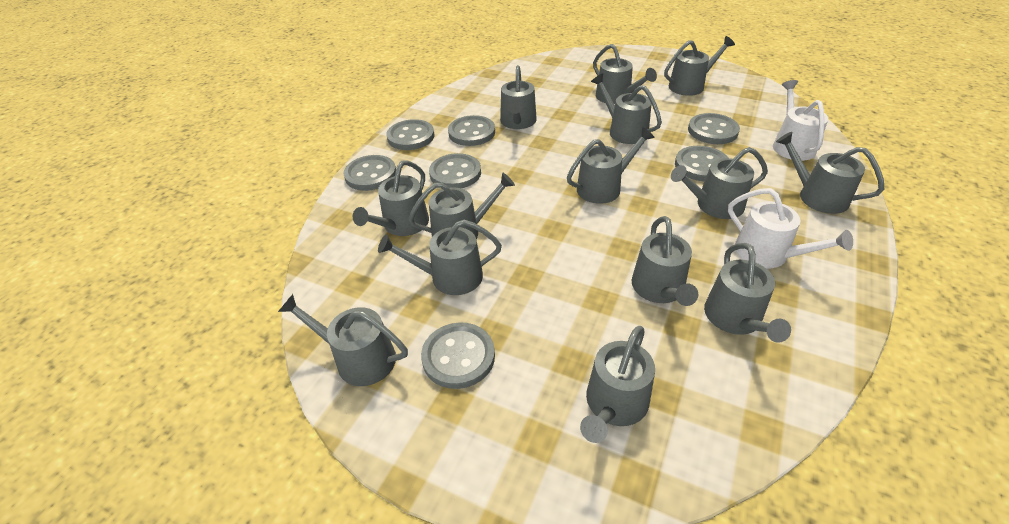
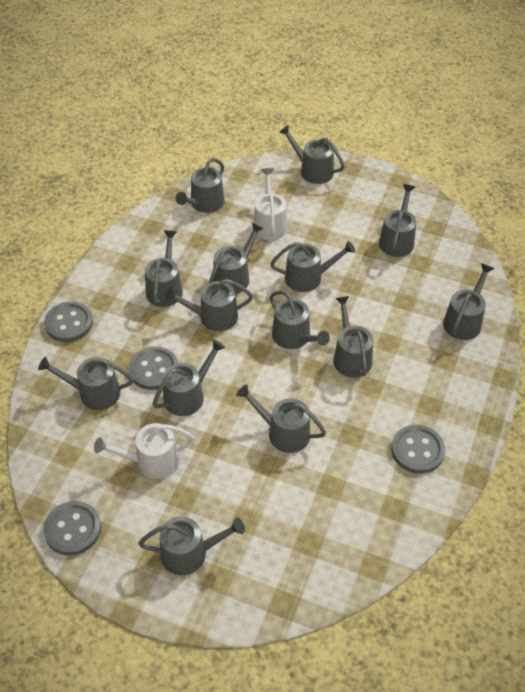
grey button: 7 -> 4

